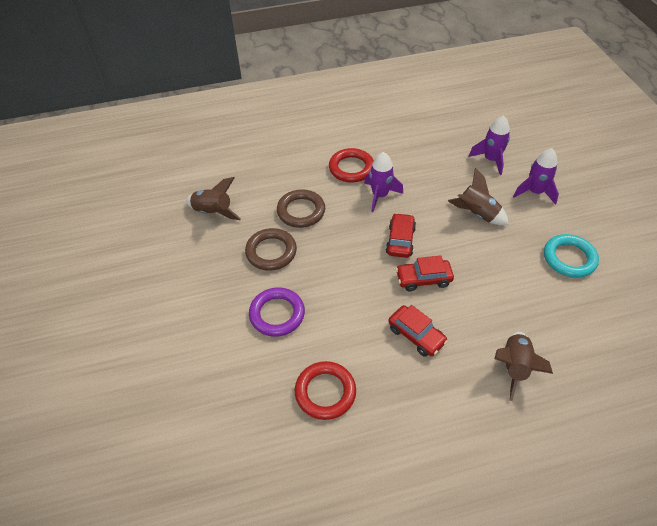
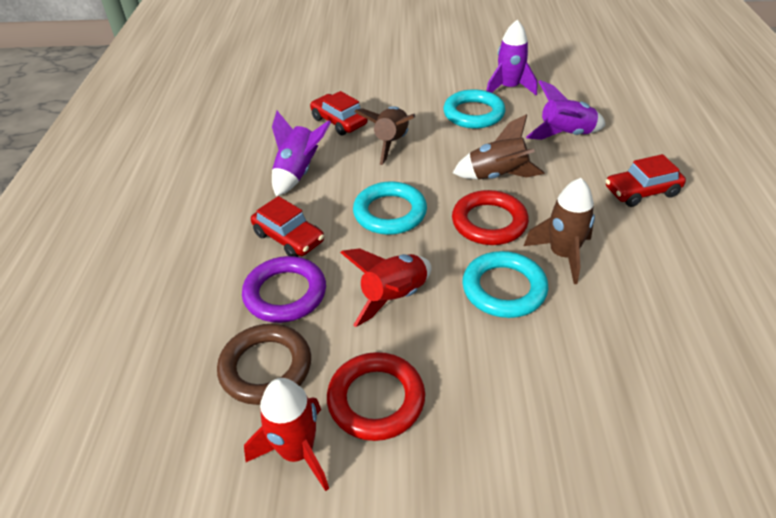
brown ring: 2 -> 1
red rocket: 0 -> 2
turquoise ring: 1 -> 3

